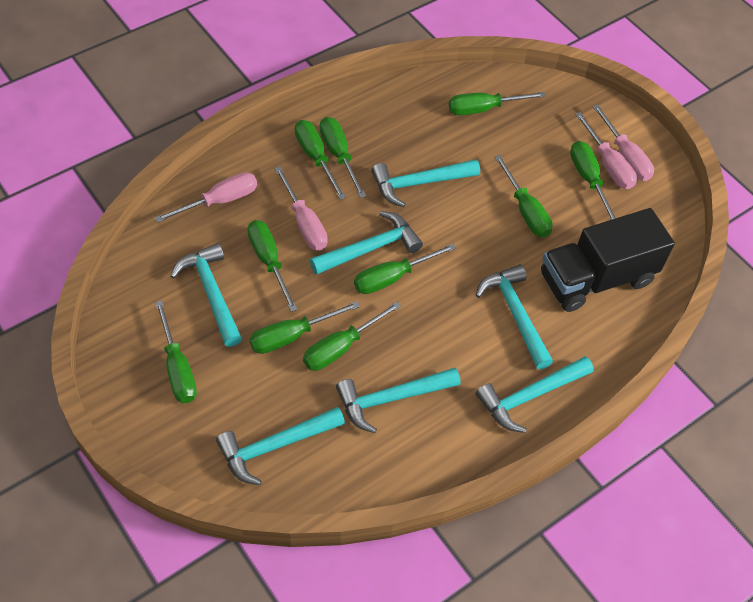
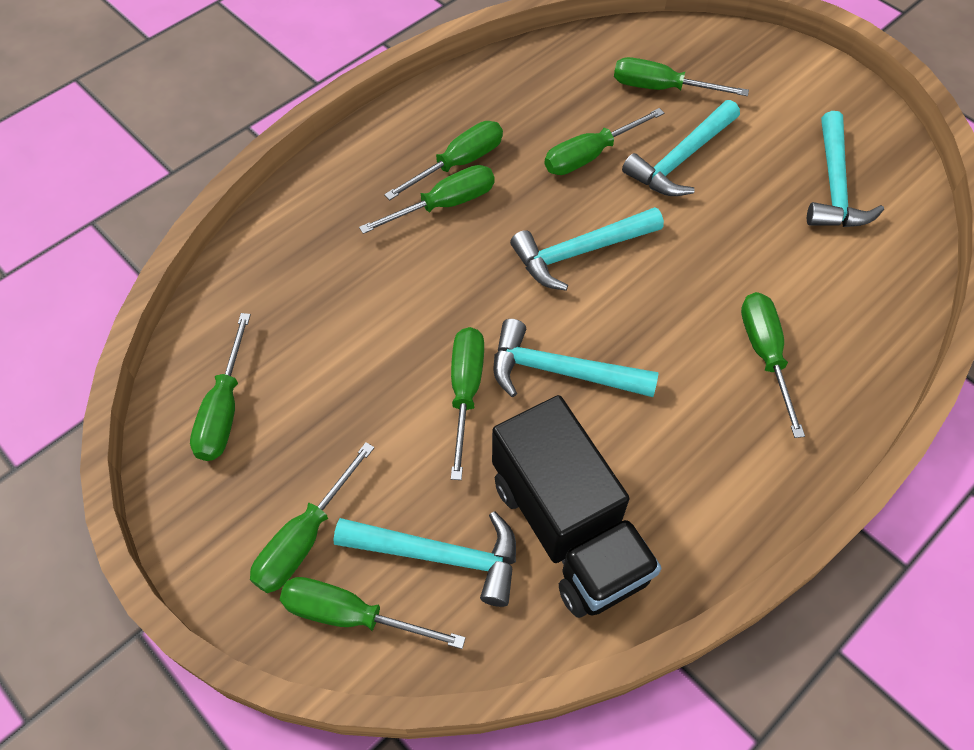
green screwdriver: 10 -> 9
pink screwdriver: 4 -> 0
turquoise hammer: 7 -> 5

